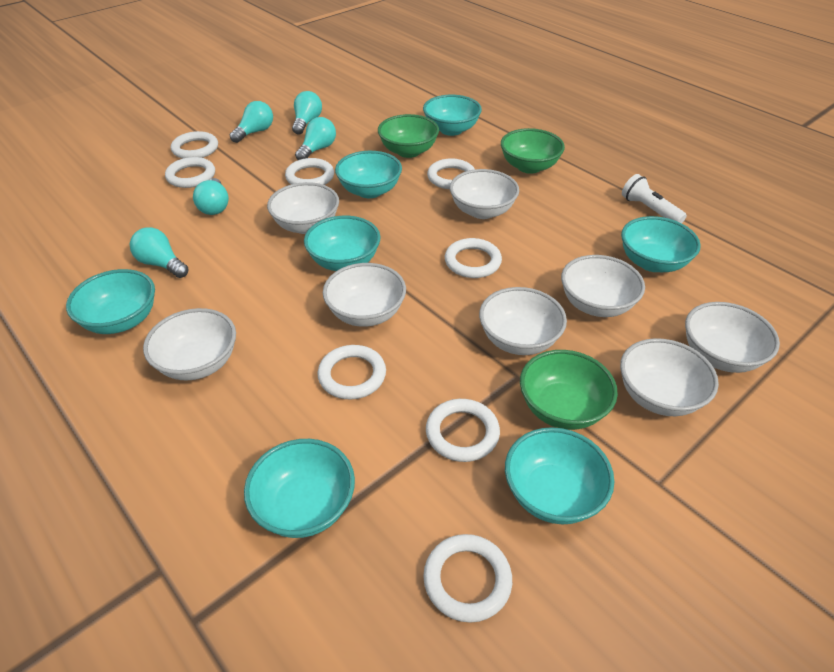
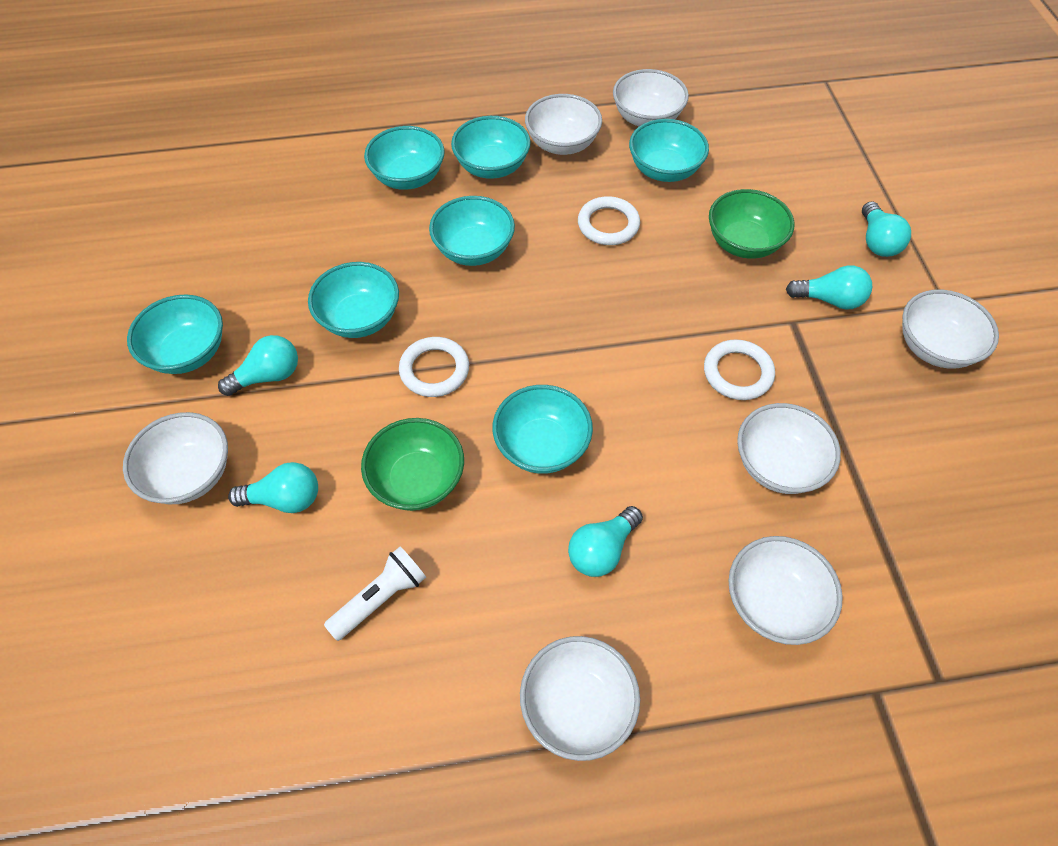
green bowl: 3 -> 2
white bowl: 8 -> 7
white ring: 8 -> 3

